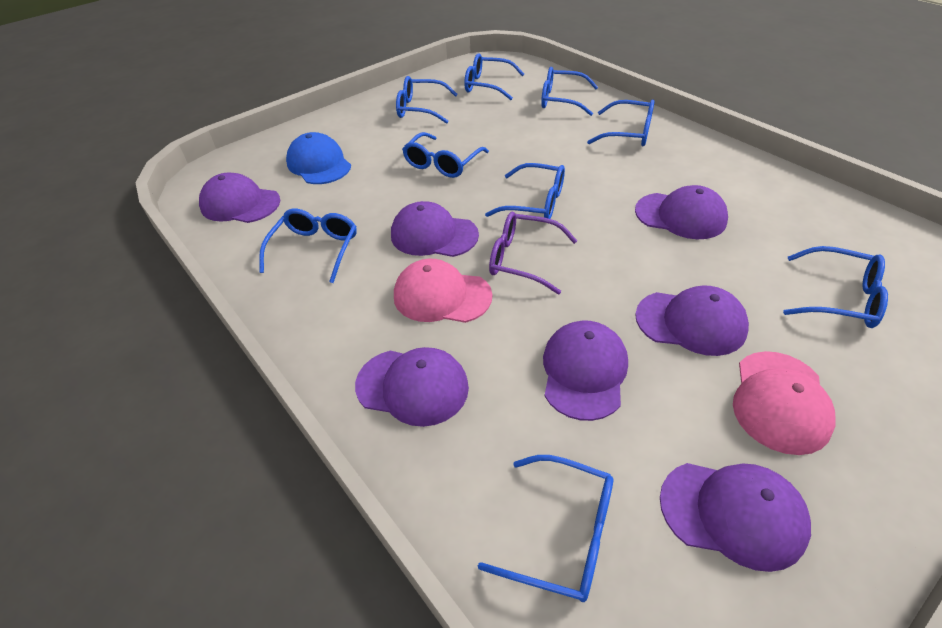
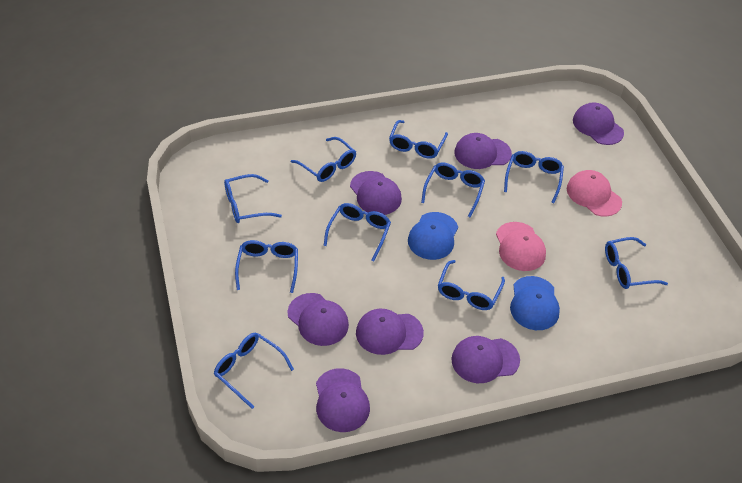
blue cap: 1 -> 2
blue glasses: 9 -> 10
purple glasses: 1 -> 0

